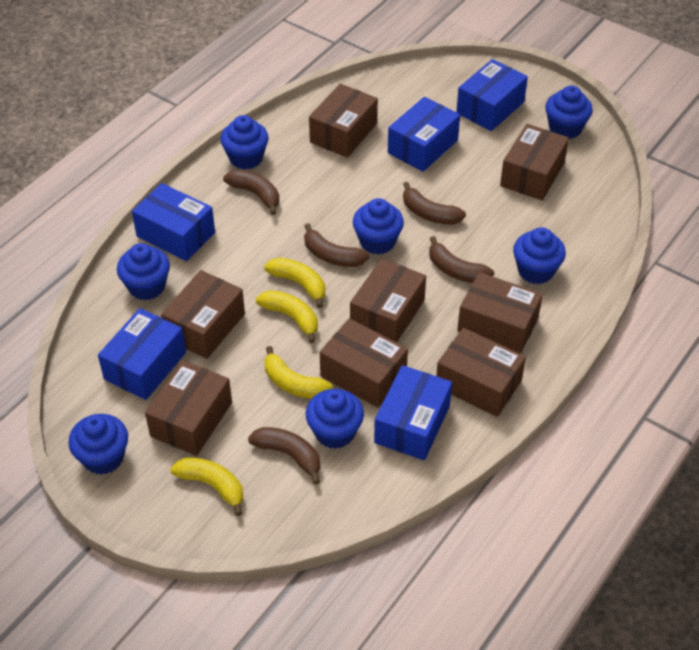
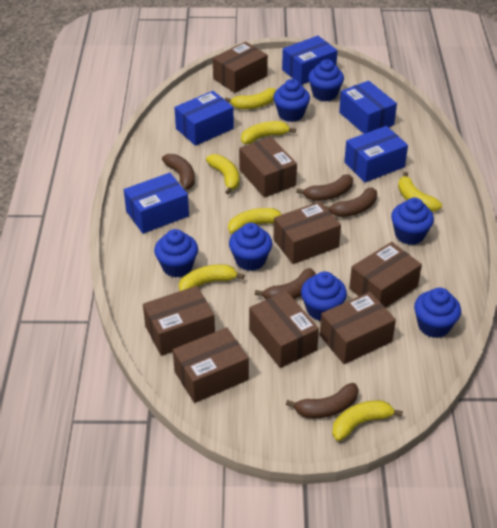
yellow banana: 4 -> 7

